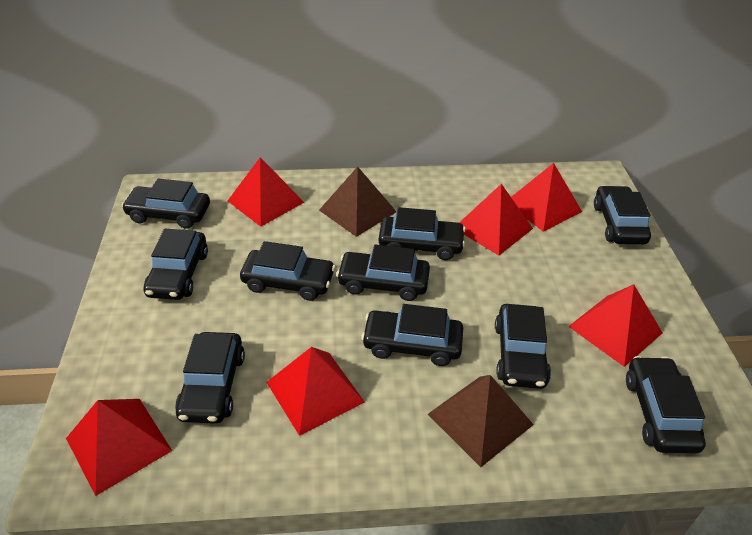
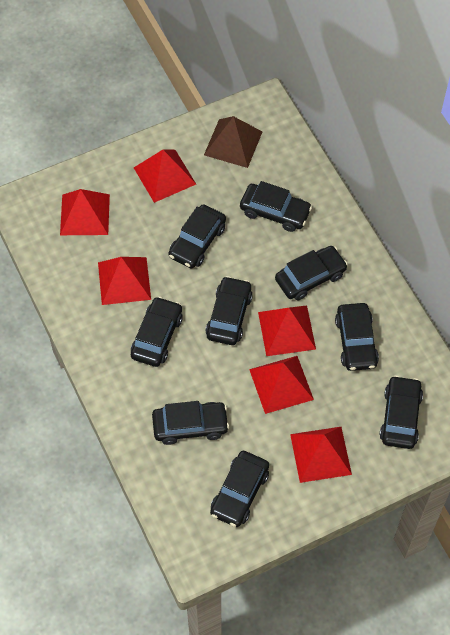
black car: 10 -> 9
brown pyramid: 2 -> 1

